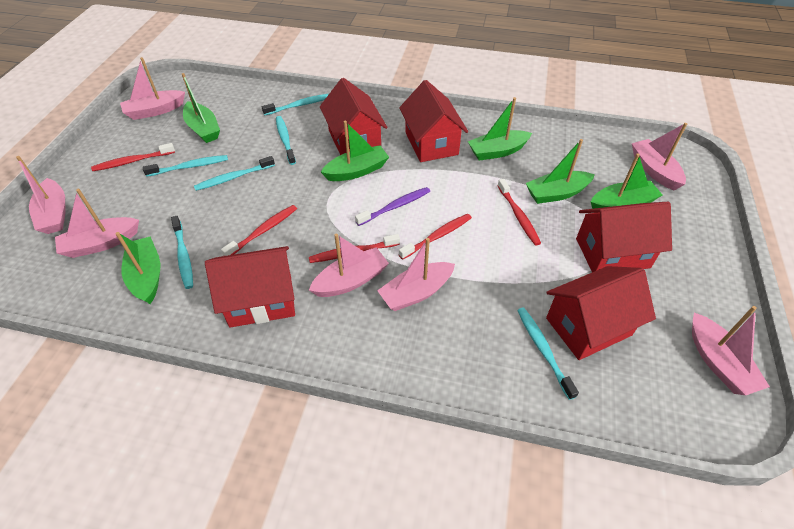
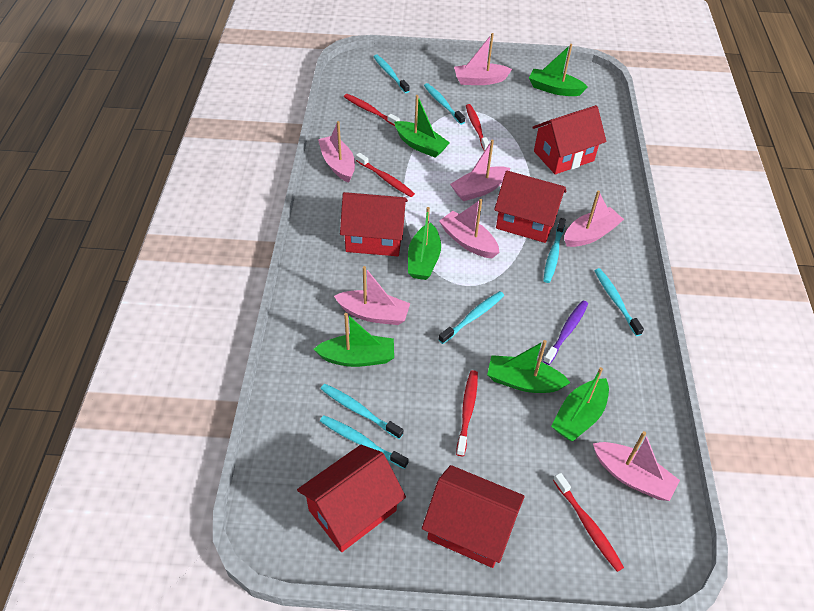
turquoise toothbrush: 6 -> 7

